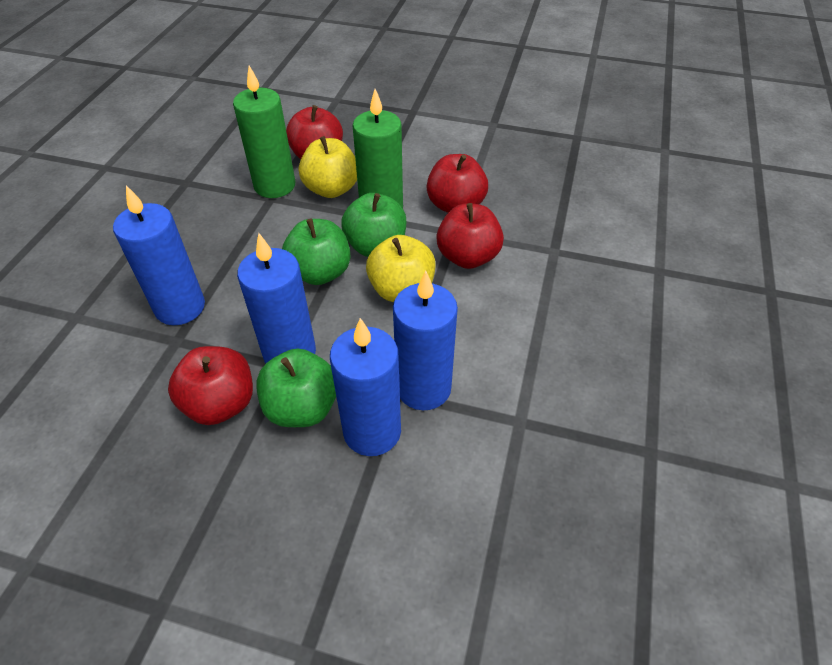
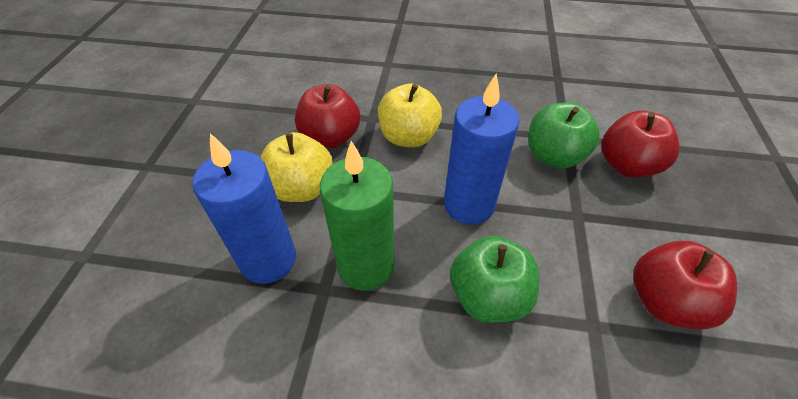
blue candle: 4 -> 2
green apple: 3 -> 2
green candle: 2 -> 1
red apple: 4 -> 3

